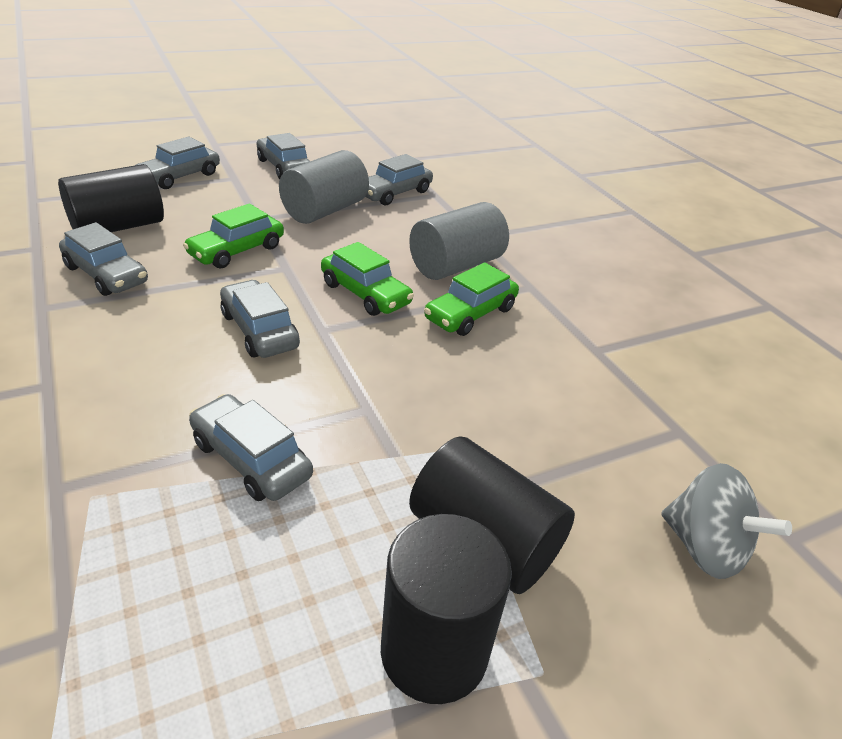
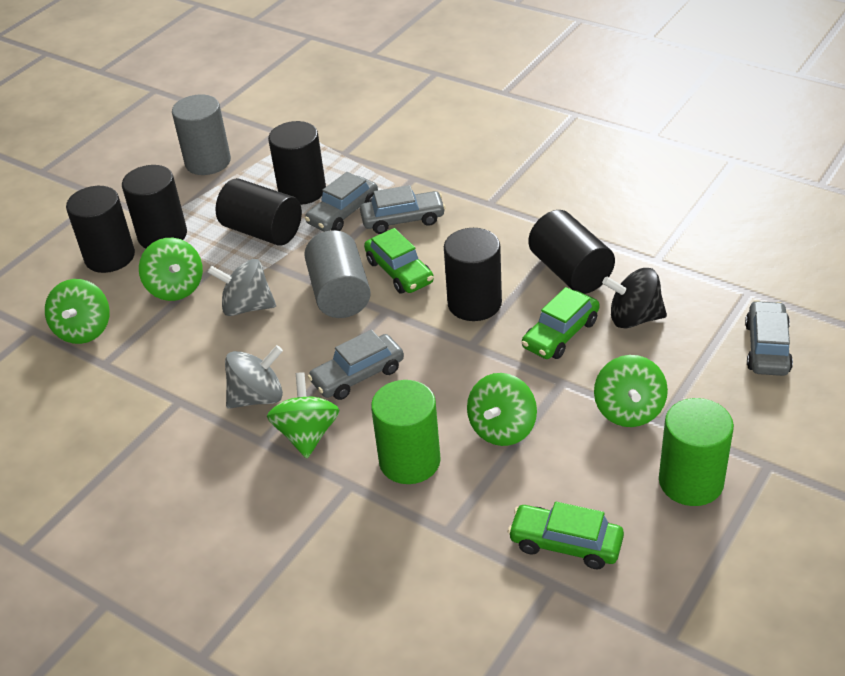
black cylinder: 3 -> 6
black spinning top: 0 -> 1
green cylinder: 0 -> 2
green spinning top: 0 -> 5
grey car: 6 -> 4
grey spinning top: 1 -> 2

